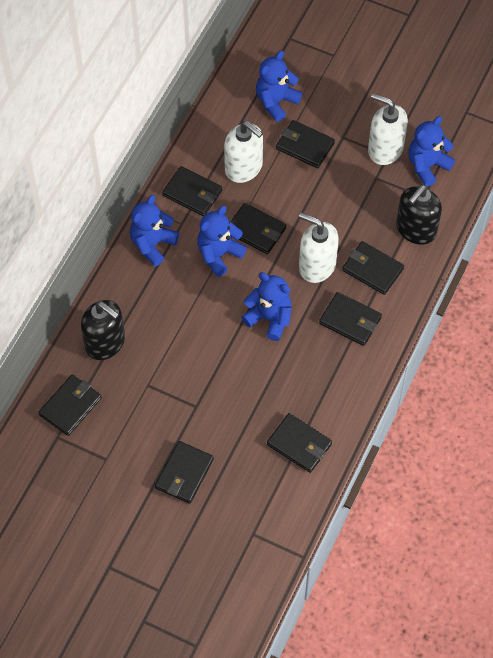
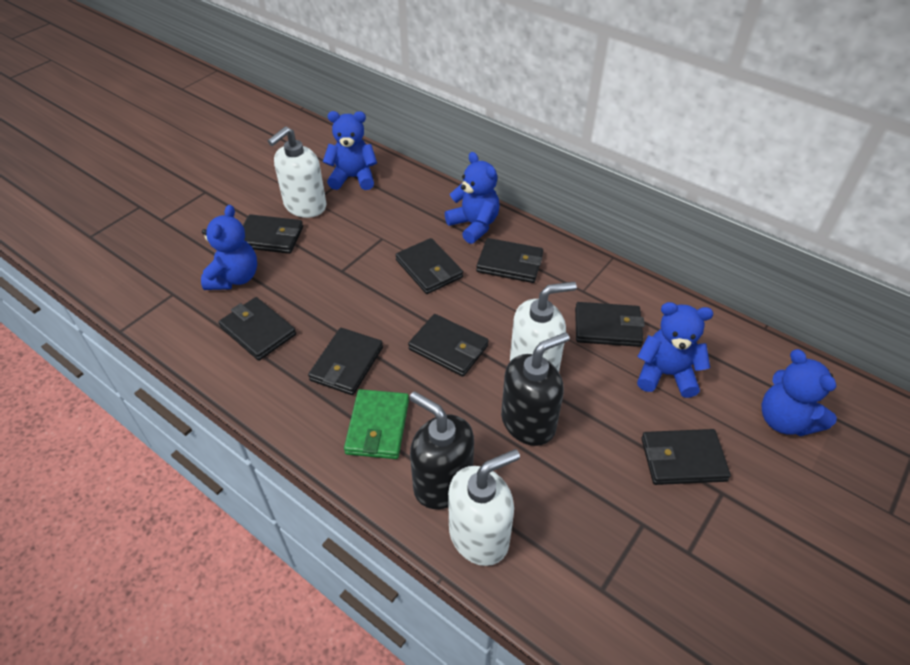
green wallet: 0 -> 1

